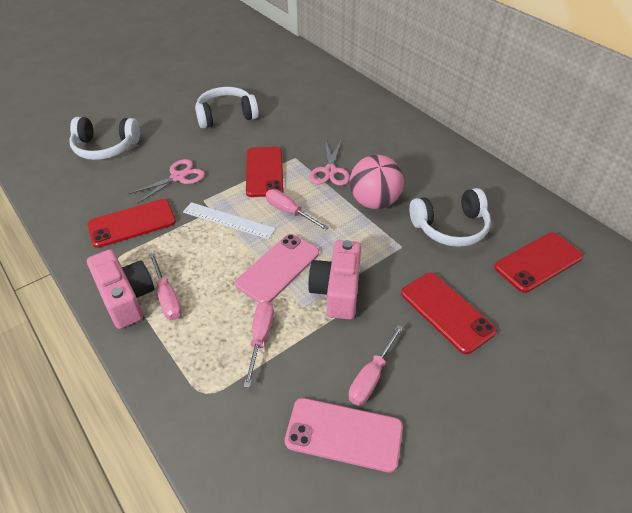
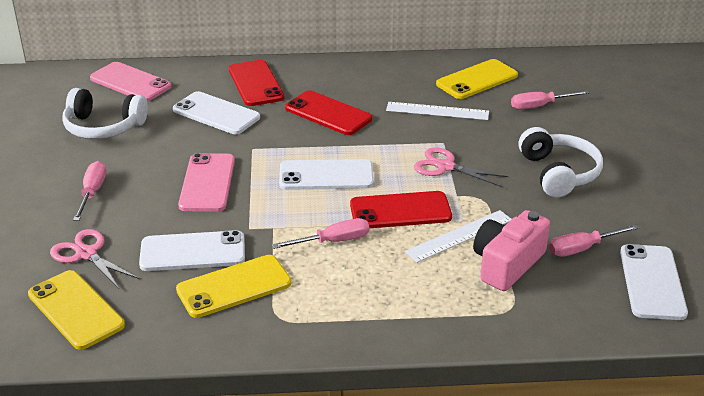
pink ball: 1 -> 0
pink camera: 2 -> 1
red phone: 4 -> 3
white headphones: 3 -> 2
white phone: 0 -> 4
white ruler: 1 -> 2
yellow phone: 0 -> 3

